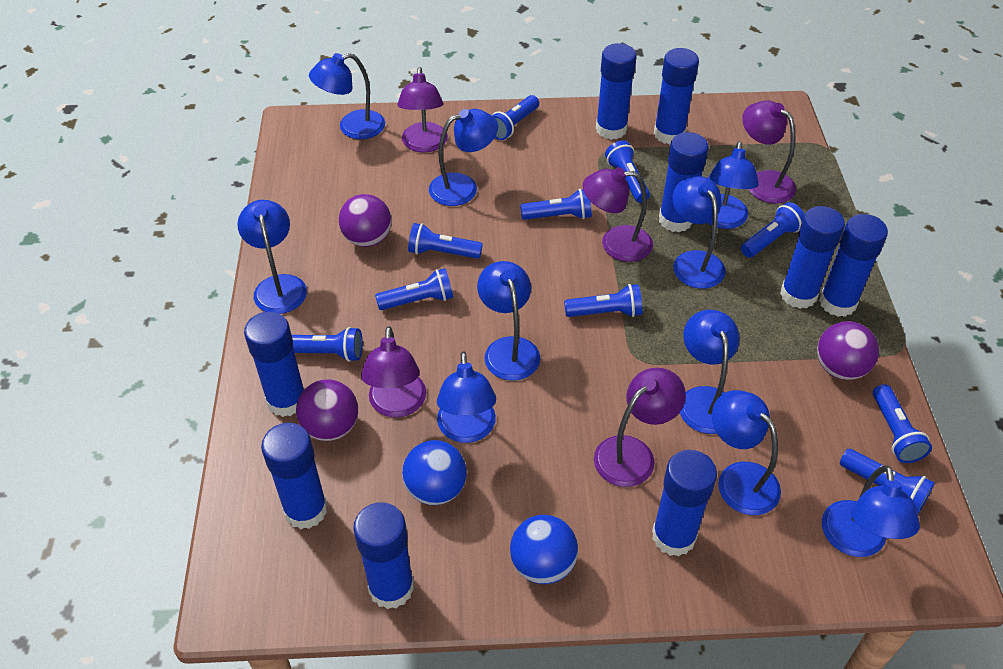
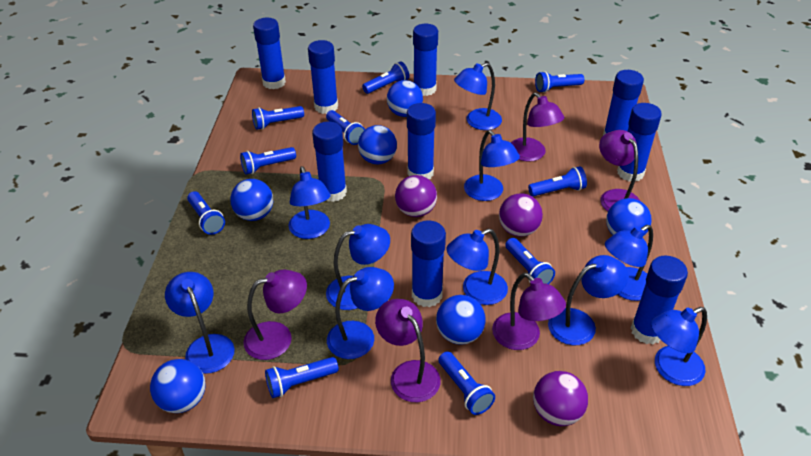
blue ball: 2 -> 6

